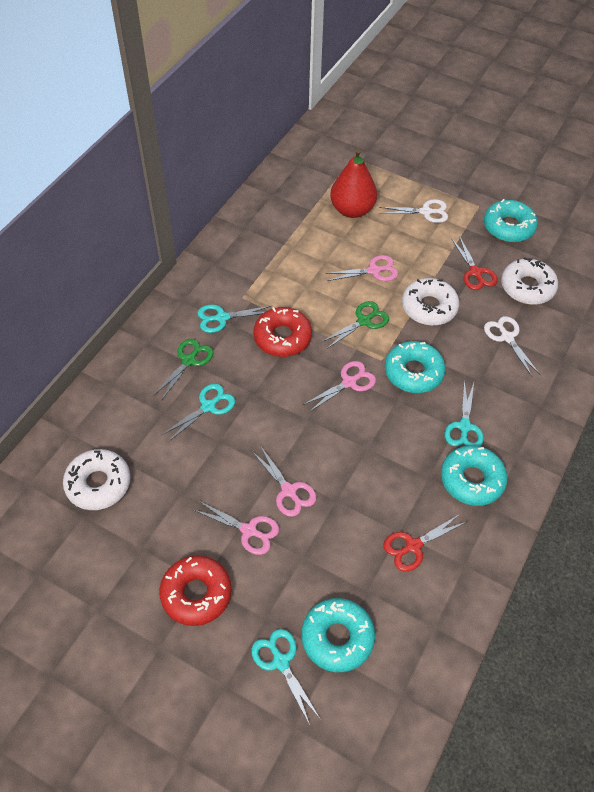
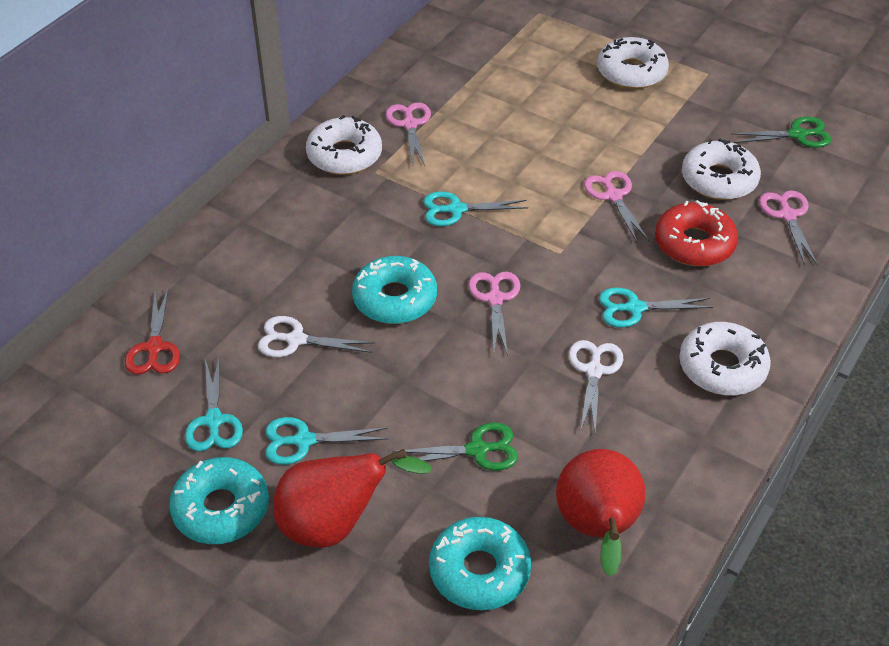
red donut: 2 -> 1
red pear: 1 -> 2
red scissors: 2 -> 1
turquoise donut: 4 -> 3
white donut: 3 -> 4

